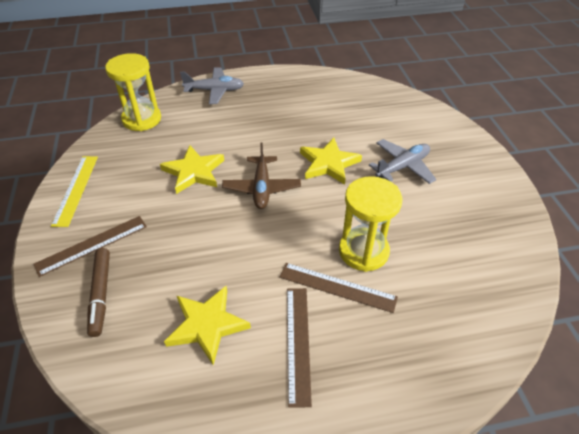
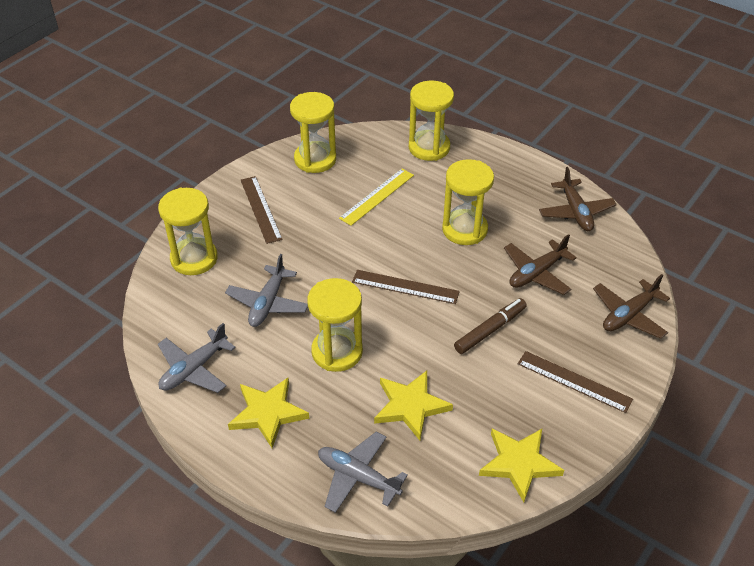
brown plane: 1 -> 3
grey plane: 2 -> 3
yellow hourglass: 2 -> 5

